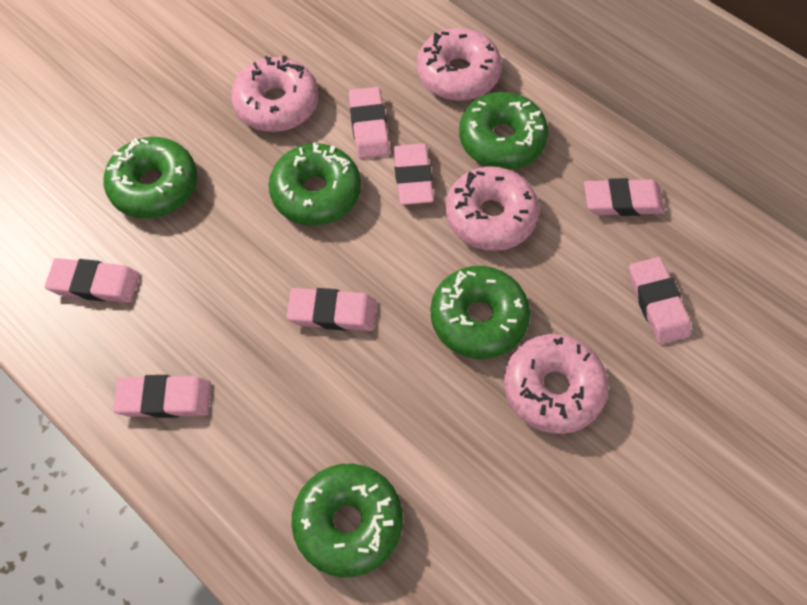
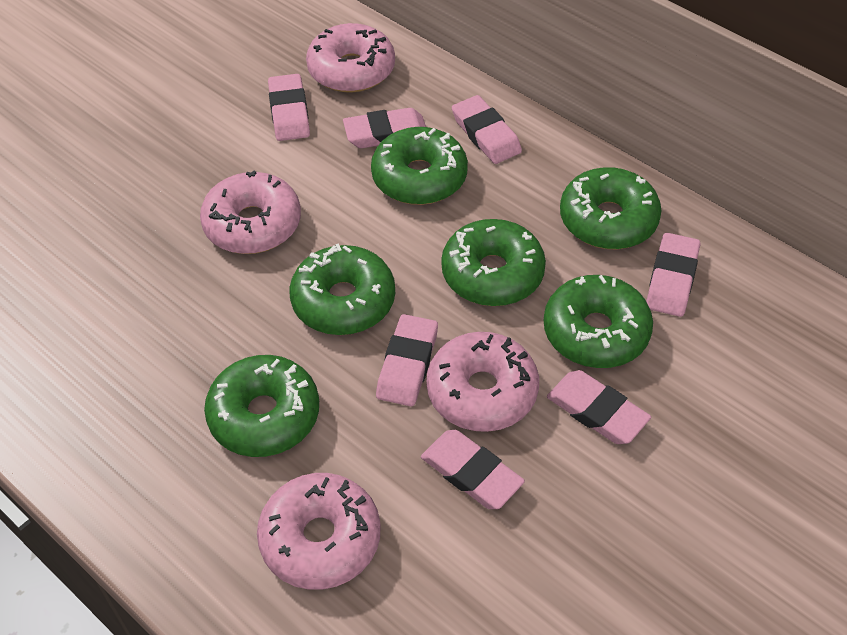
green donut: 5 -> 6

